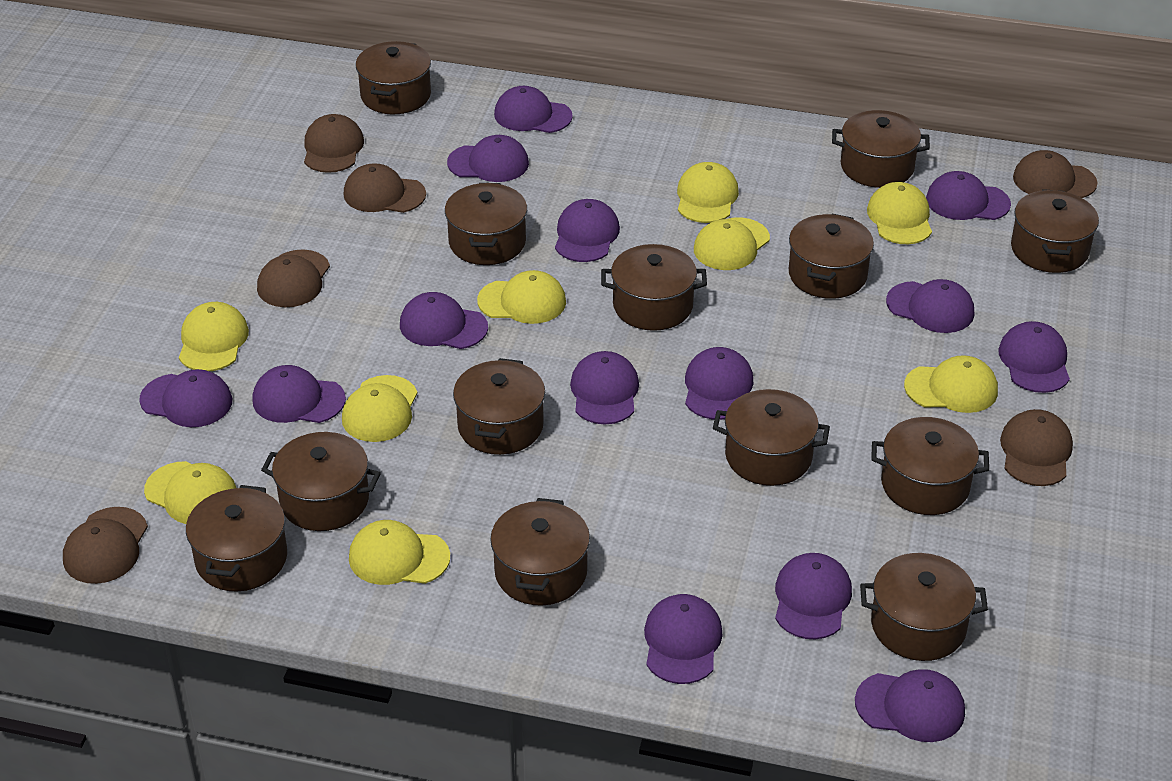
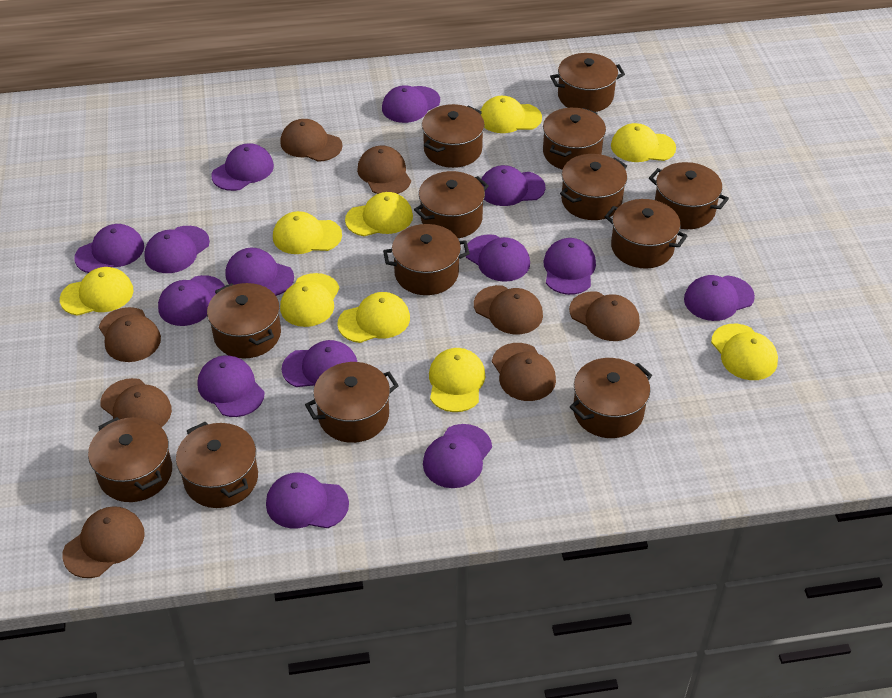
brown cap: 6 -> 8

